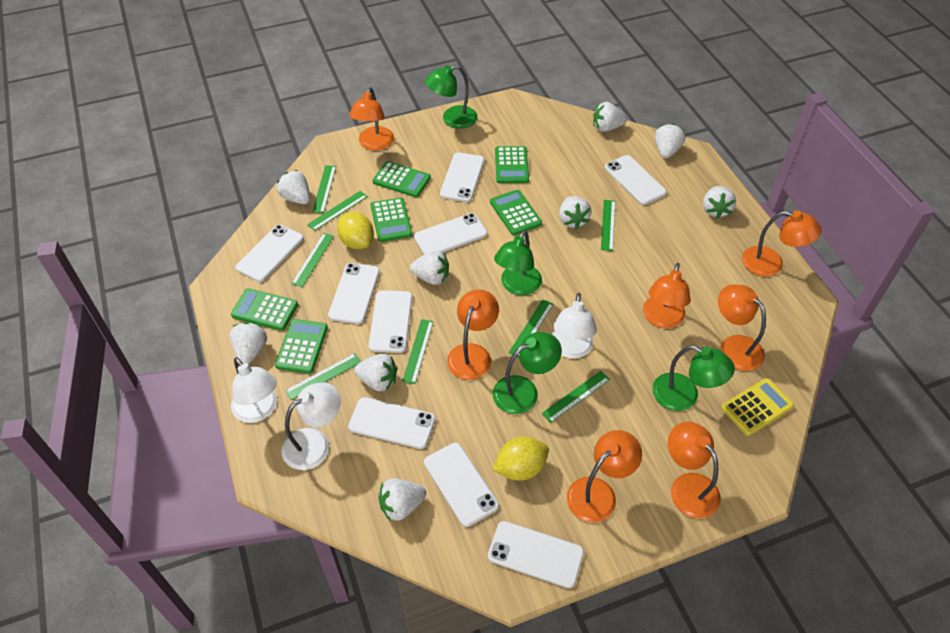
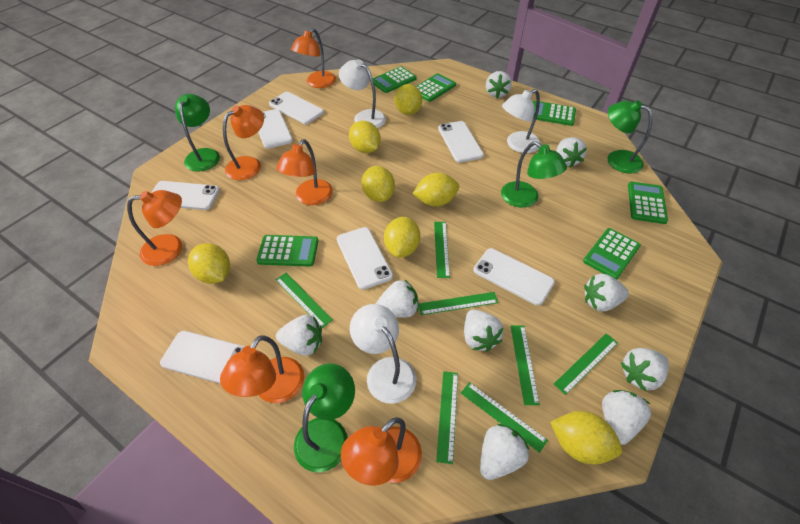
green ruler: 8 -> 7
orange lamp: 7 -> 6
white phone: 9 -> 7
yellow calculator: 1 -> 0
yellow lemon: 2 -> 7

